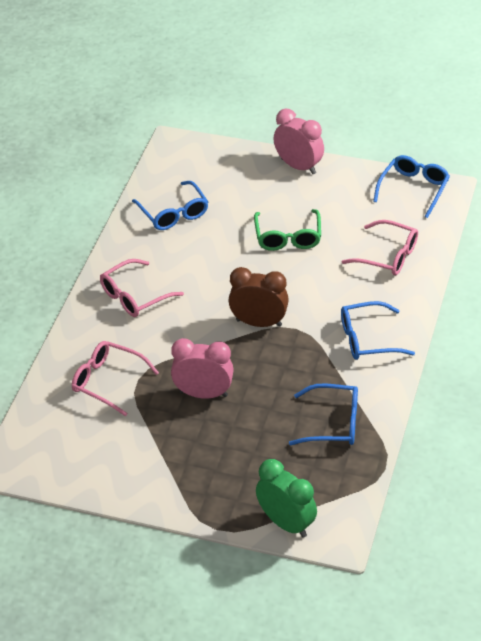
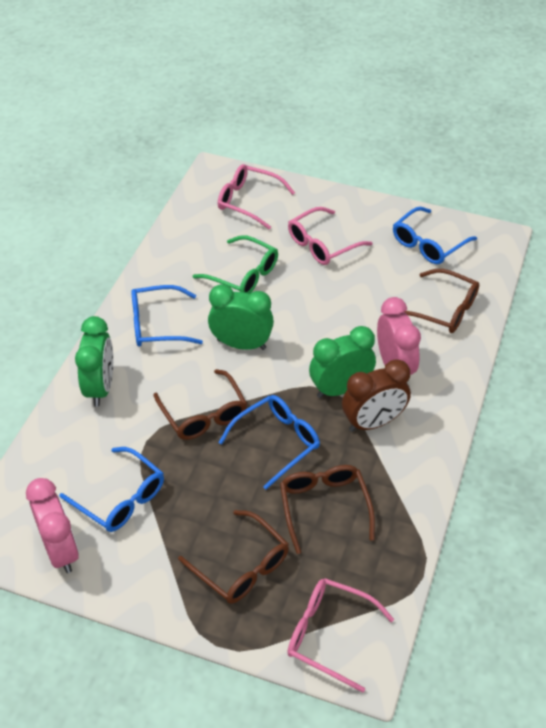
brown glasses: 0 -> 4
green clock: 1 -> 3

